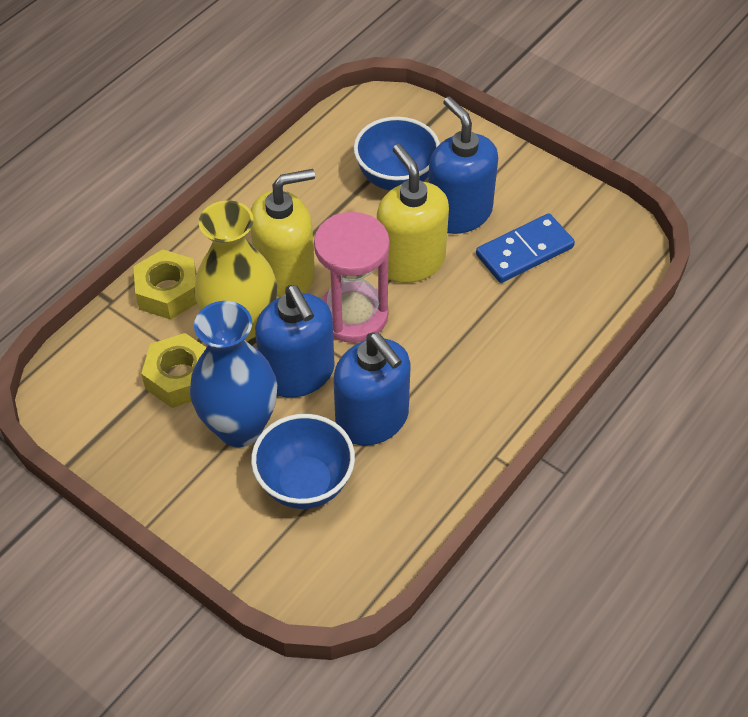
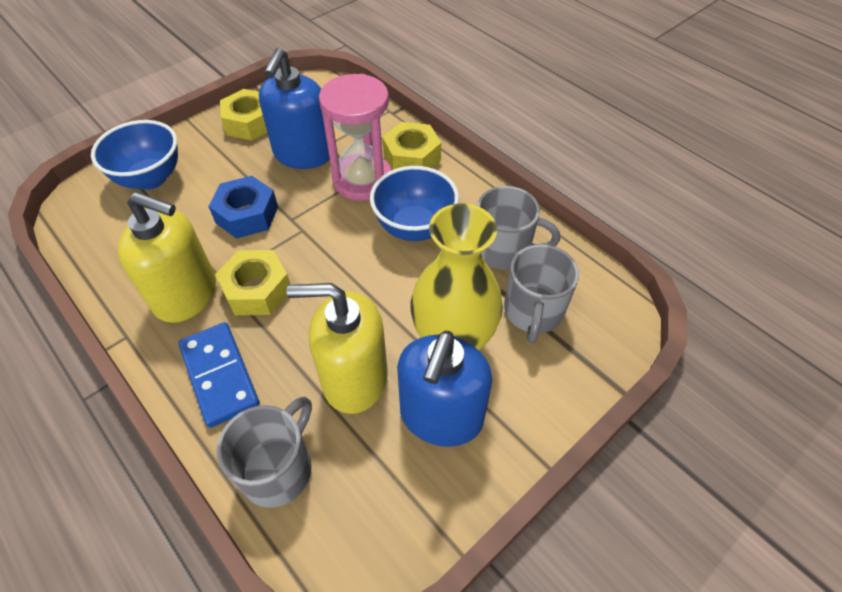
blue nut: 0 -> 1
blue soap dispenser: 3 -> 2
blue vase: 1 -> 0
grey mug: 0 -> 3
yellow nut: 2 -> 3

